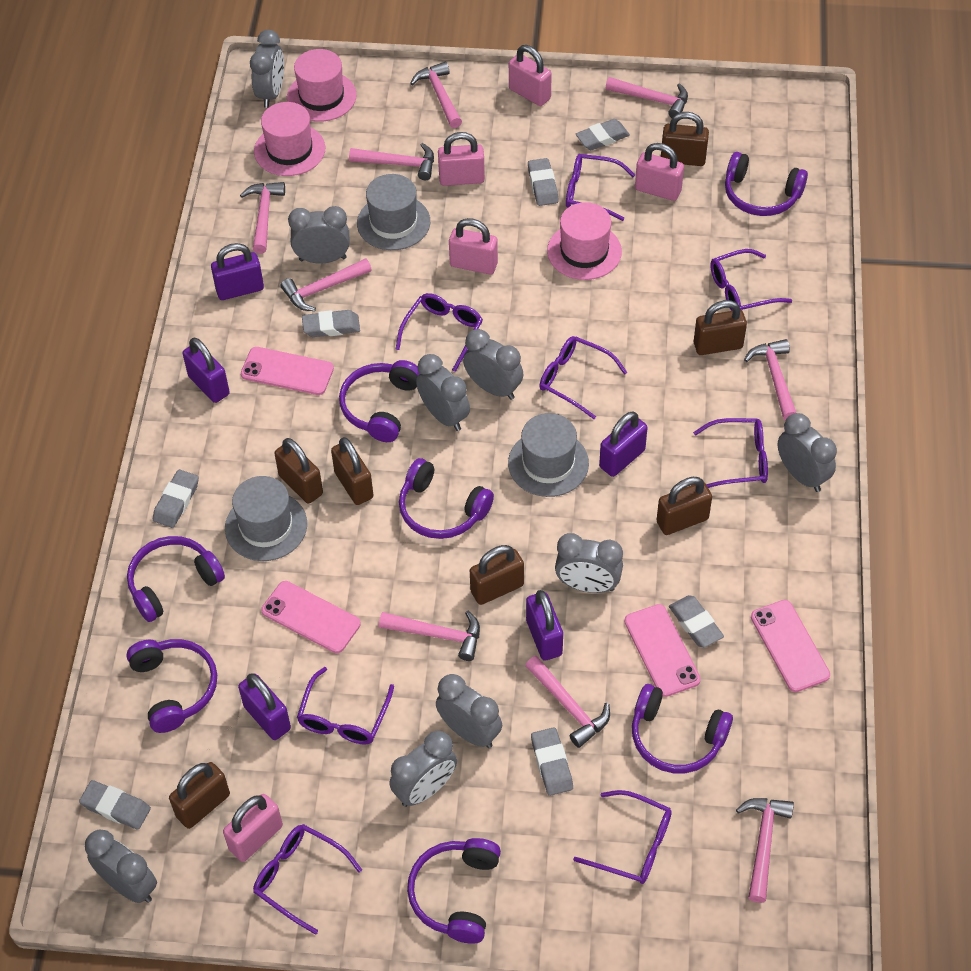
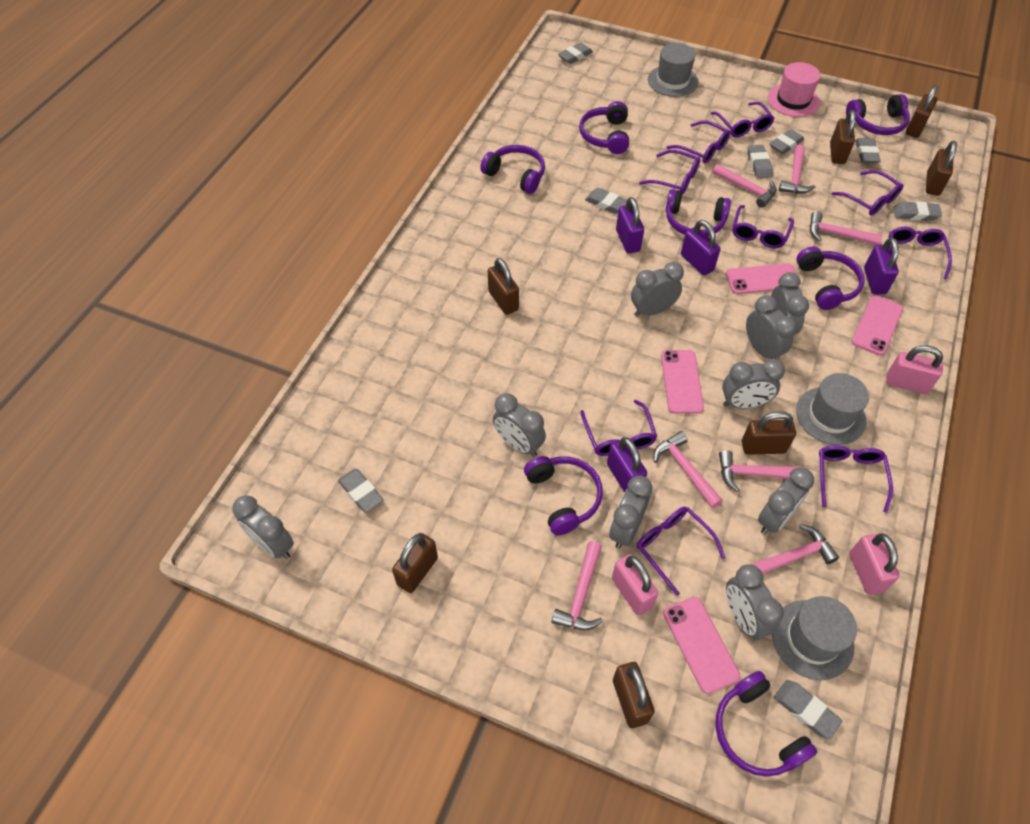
grey eraser: 7 -> 8
pink hammer: 9 -> 7
pink hat: 3 -> 1
pink padlock: 5 -> 3
purple glasses: 8 -> 9
purple padlock: 5 -> 4

